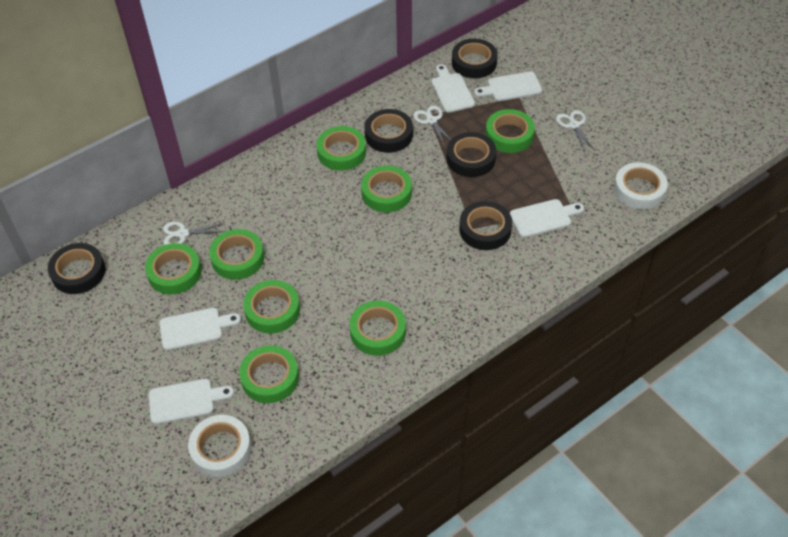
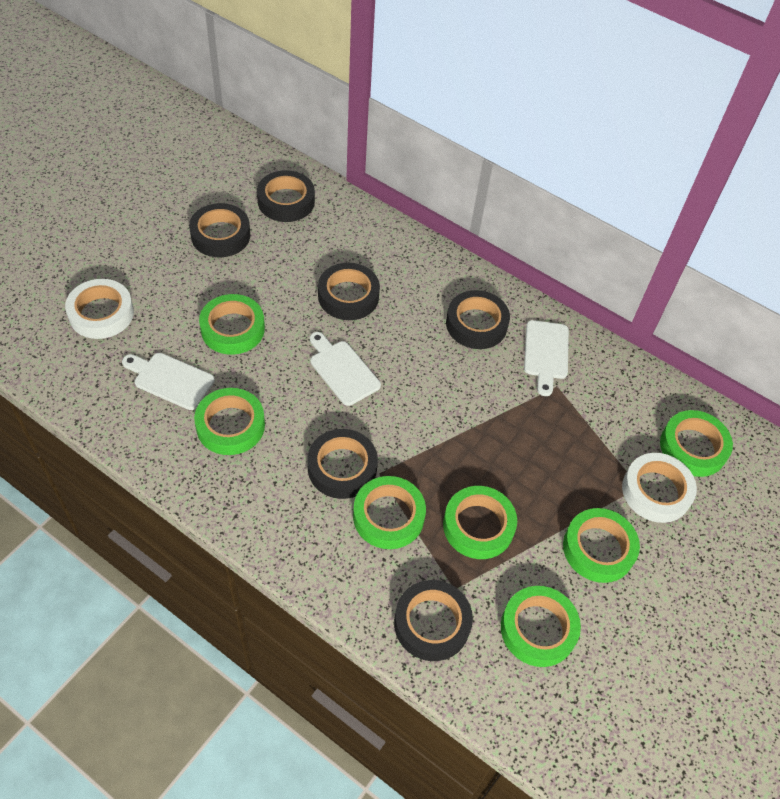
black tape: 5 -> 6
green tape: 8 -> 7
white cutting board: 5 -> 3
white scissors: 3 -> 0

